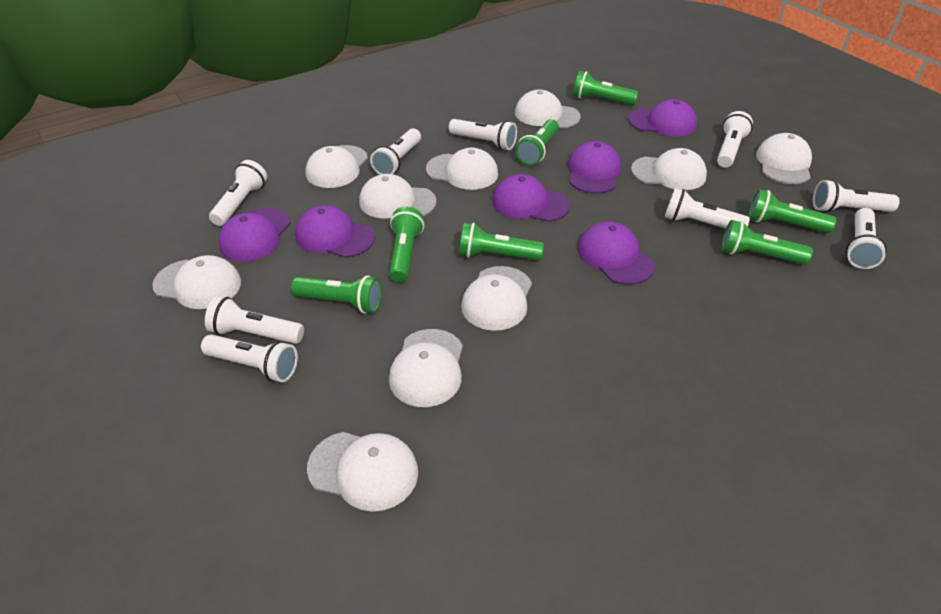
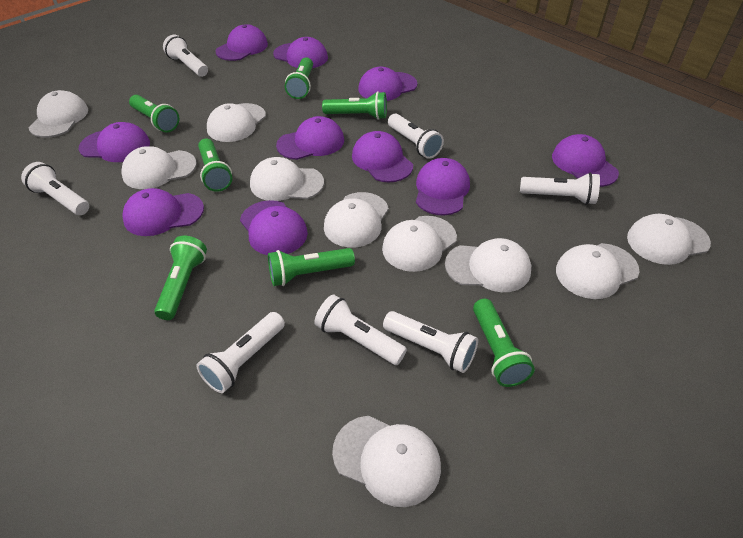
purple cap: 6 -> 10
white flashlight: 9 -> 7

